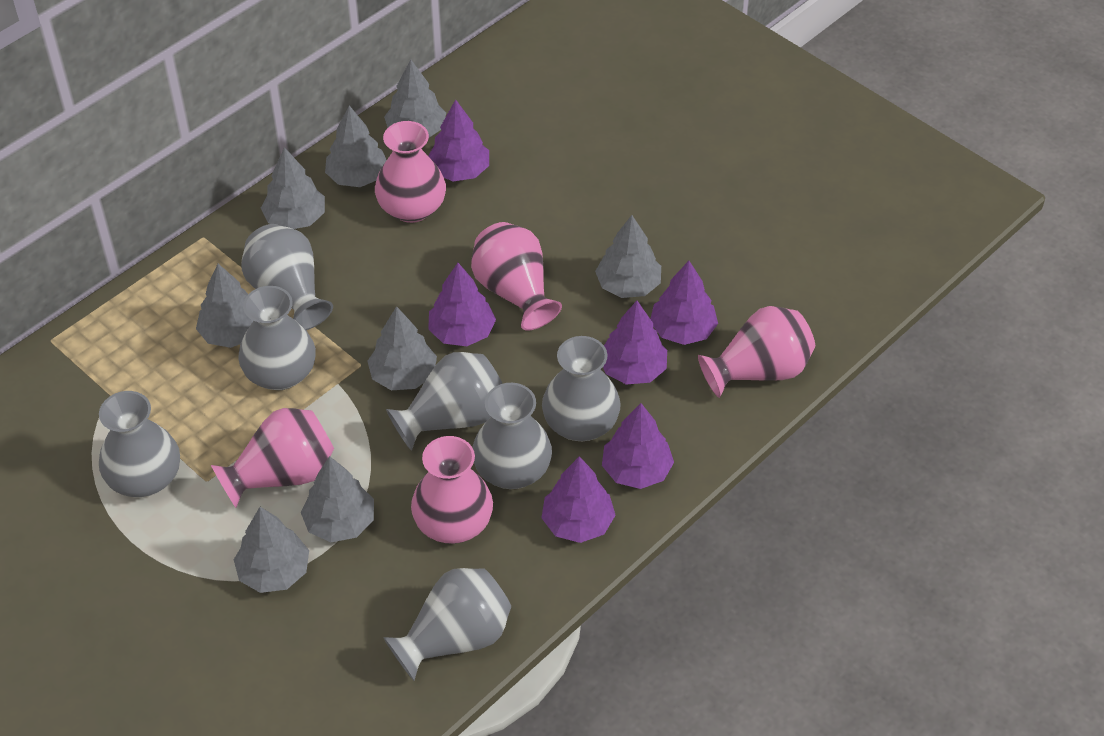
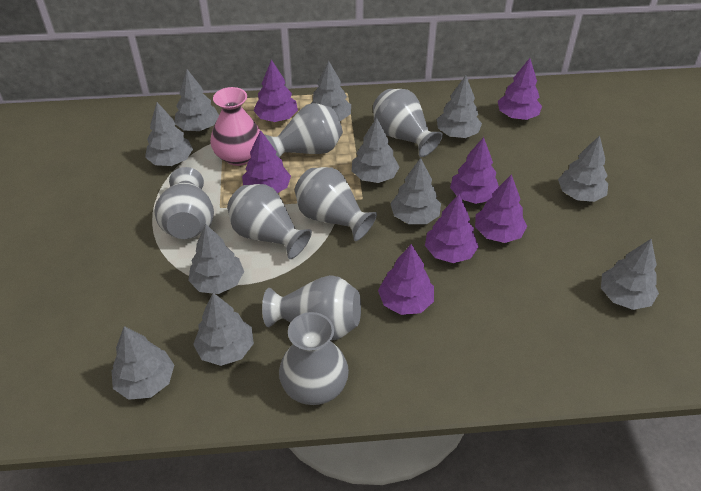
grey tree: 8 -> 11
pink vase: 5 -> 1
purple tree: 6 -> 7

